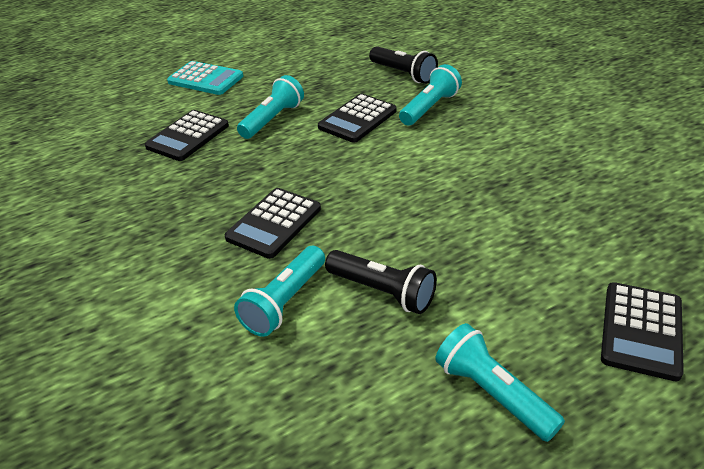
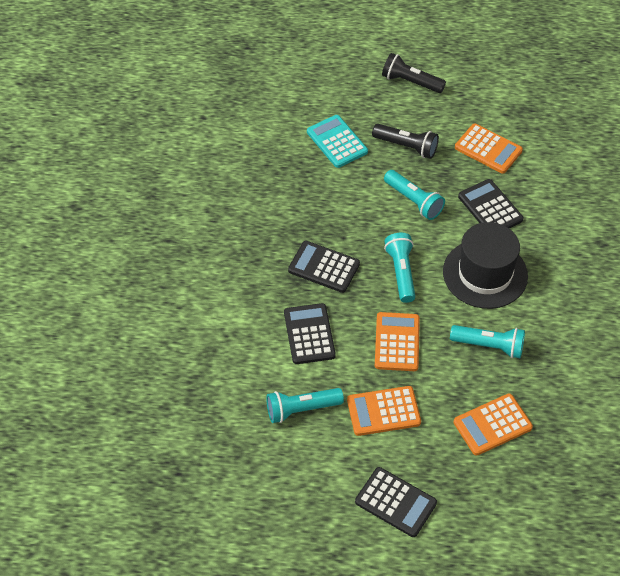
black hat: 0 -> 1
orange calculator: 0 -> 4

